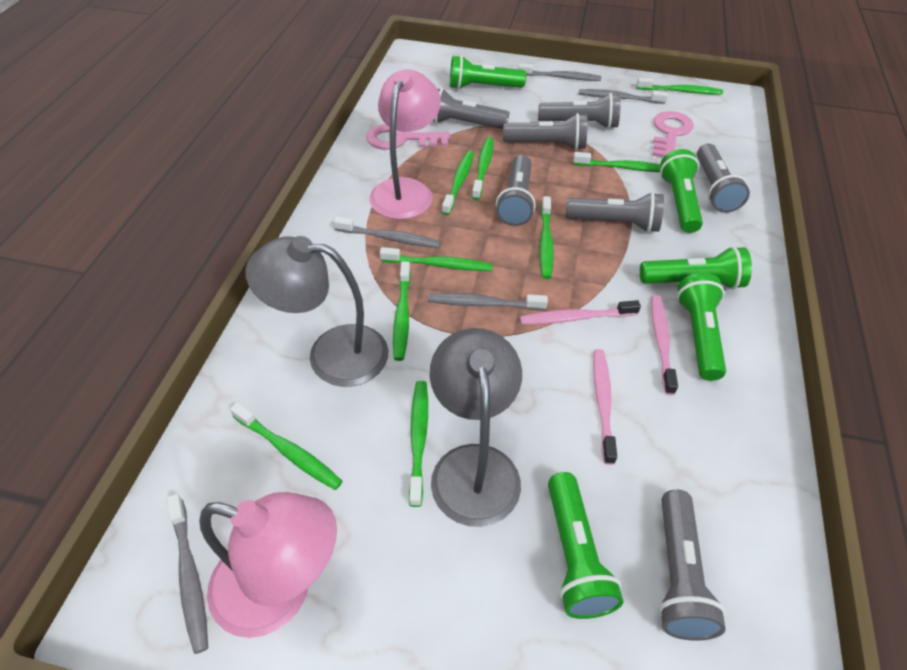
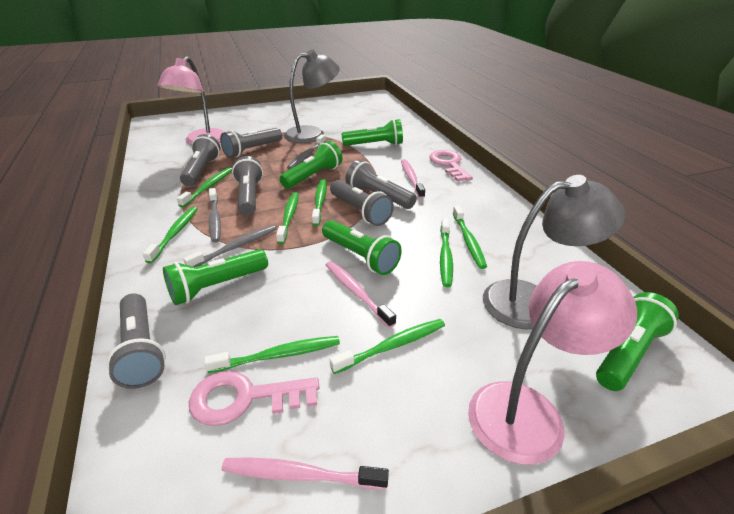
green toothbrush: 9 -> 8
grey flashlight: 7 -> 6
grey toothbrush: 5 -> 3

